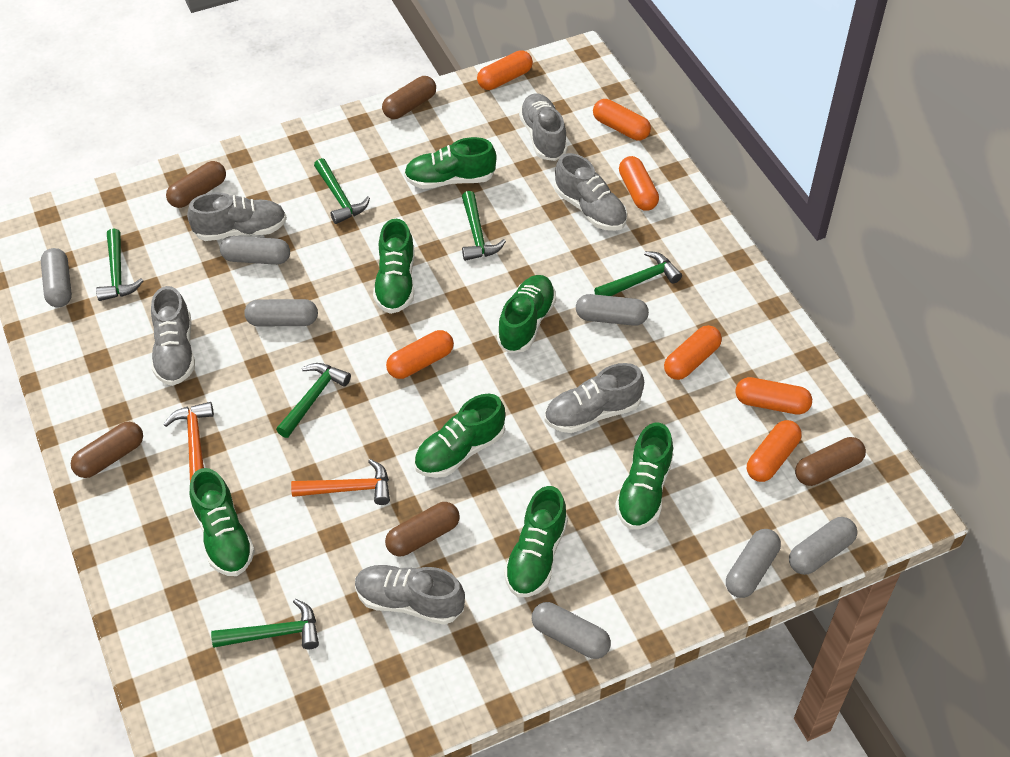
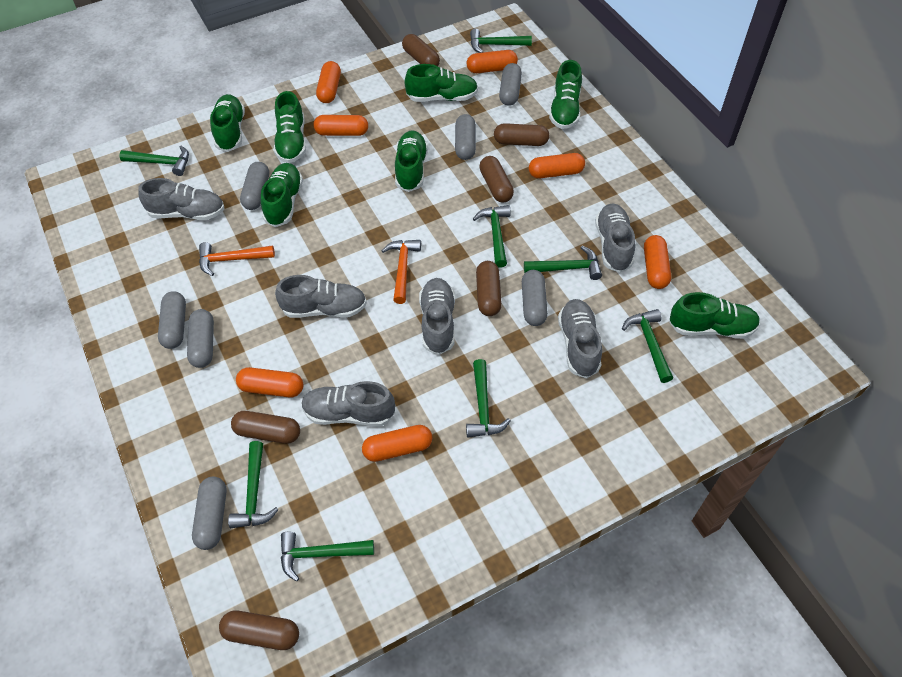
brown capsule: 5 -> 6
green hammer: 6 -> 8

